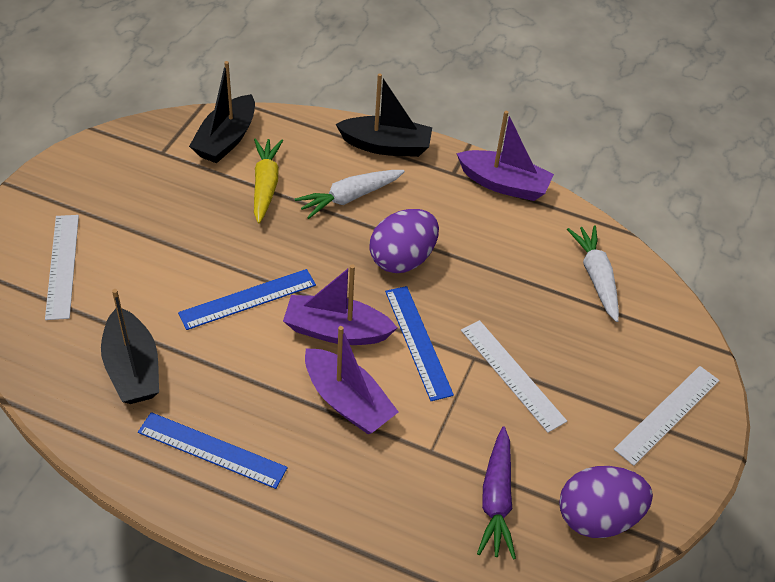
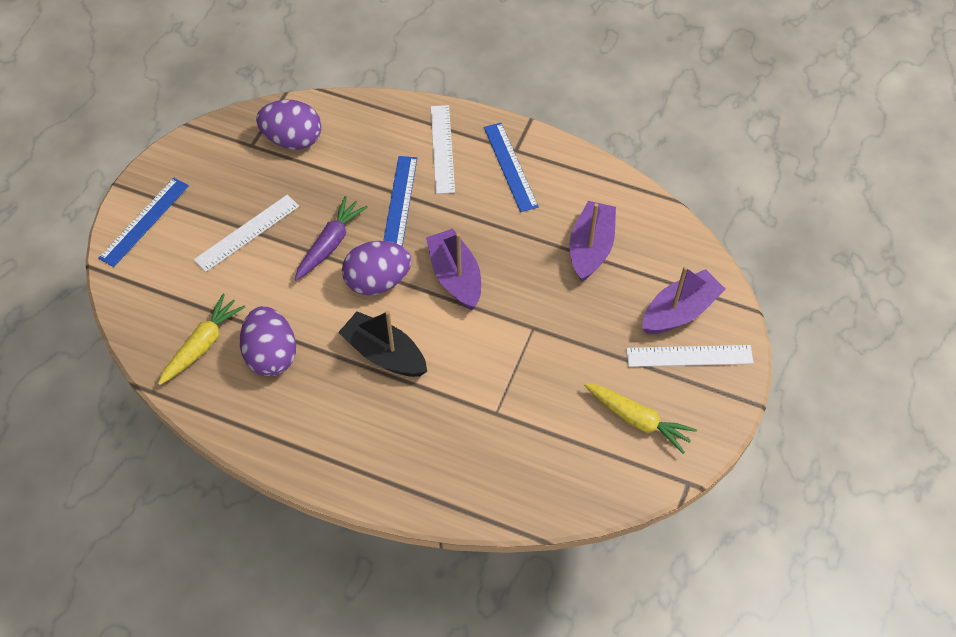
black boat: 3 -> 1
purple egg: 2 -> 3
white carrot: 2 -> 0
yellow carrot: 1 -> 2

